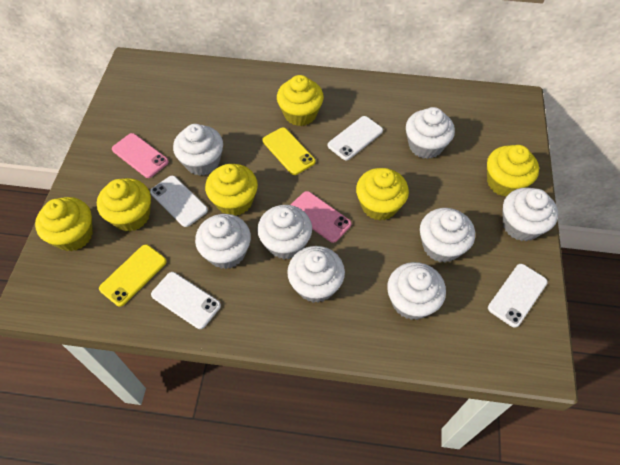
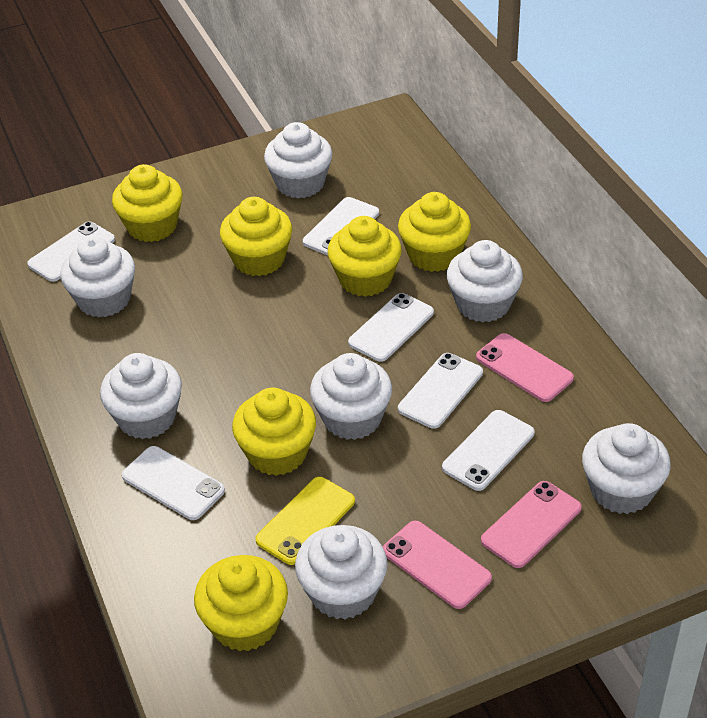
pink phone: 2 -> 3
white cupcake: 8 -> 7
white phone: 4 -> 6
yellow phone: 2 -> 1

